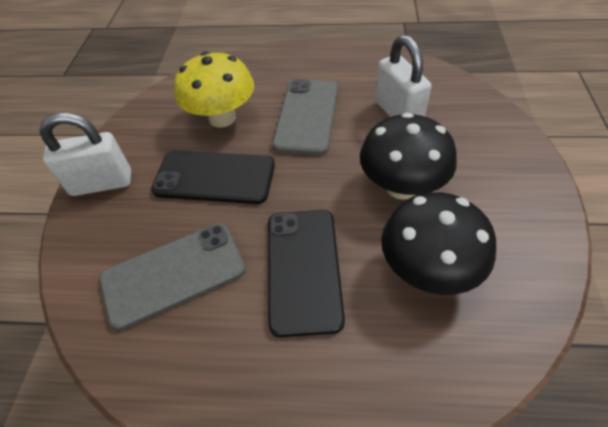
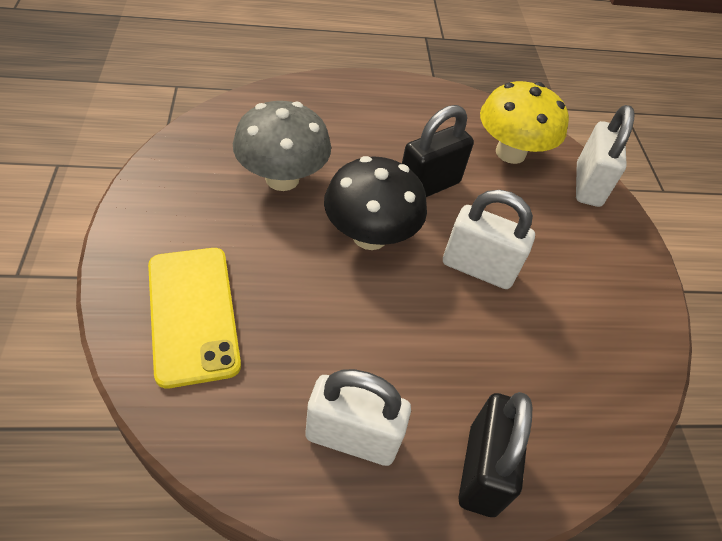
black mushroom: 2 -> 1
black padlock: 0 -> 2
black phone: 2 -> 0
grey mushroom: 0 -> 1
grey phone: 2 -> 0
white padlock: 2 -> 3
yellow phone: 0 -> 1

